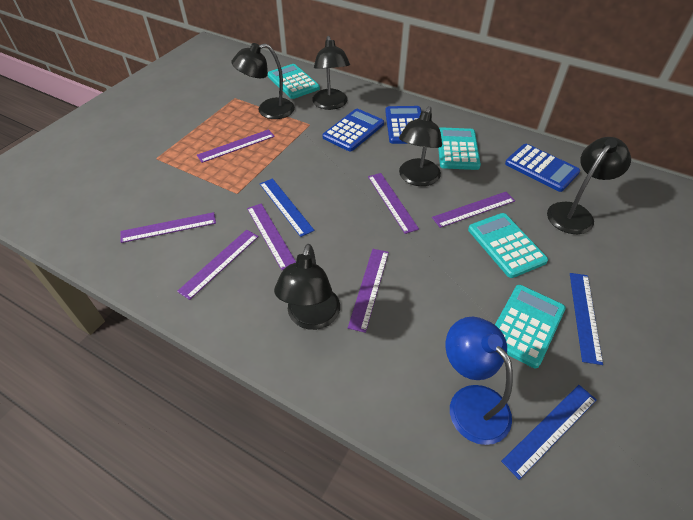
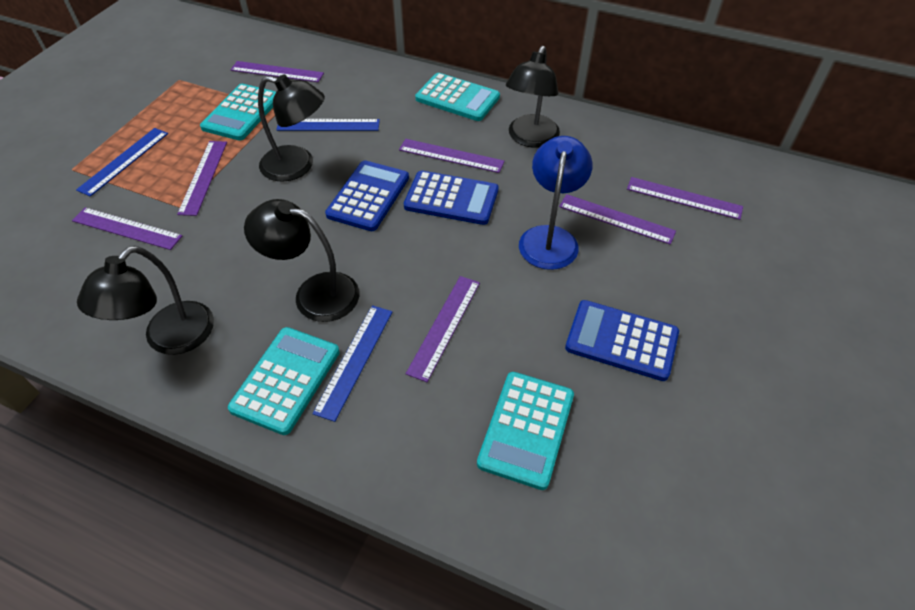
black lamp: 5 -> 4

